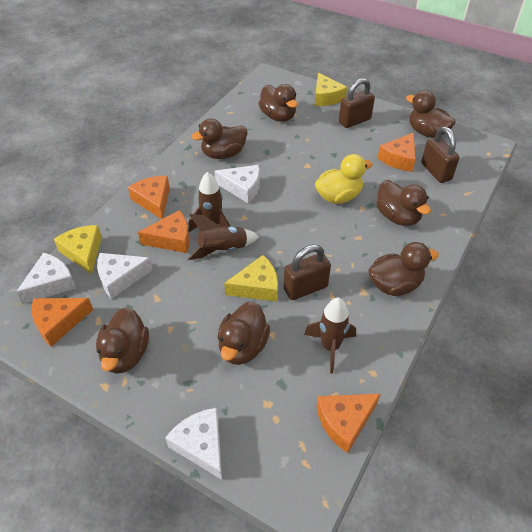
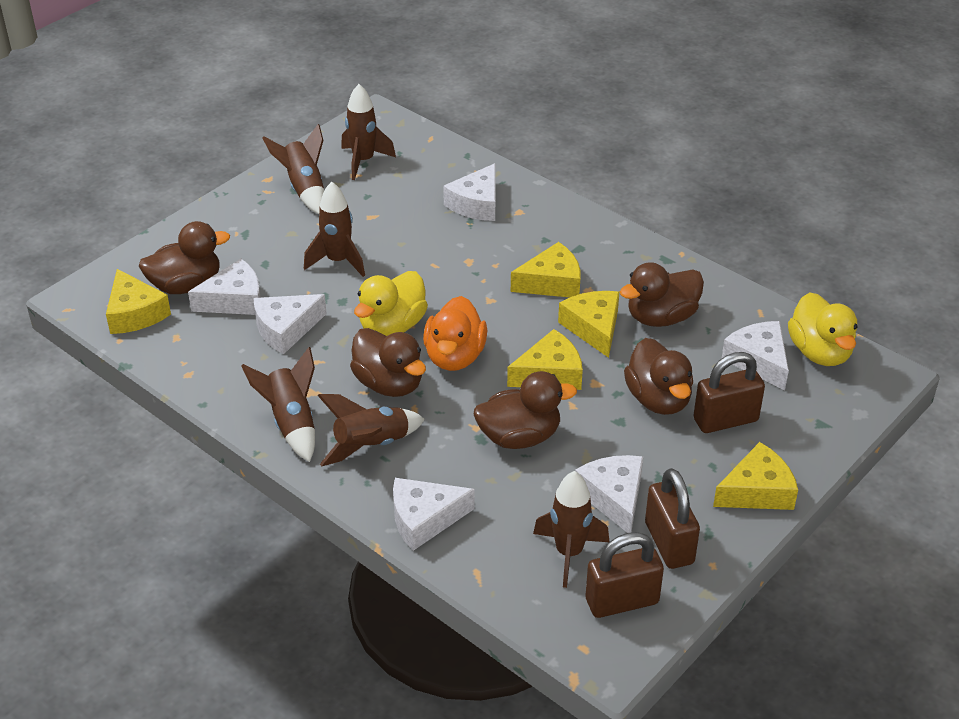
brown duck: 7 -> 5
brown rocket: 3 -> 6
orange cheese: 5 -> 0
orange duck: 0 -> 1
white cheese: 4 -> 6
yellow cheese: 3 -> 5
yellow duck: 1 -> 2

